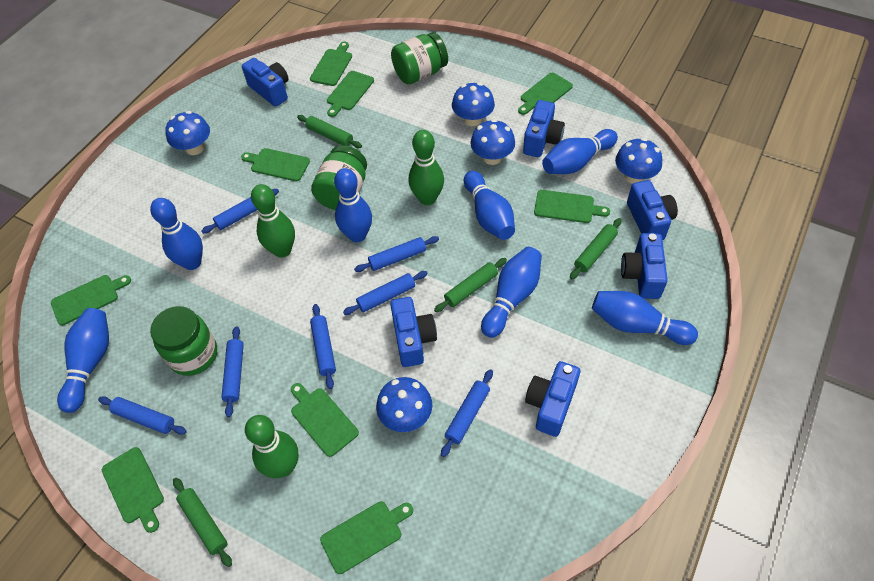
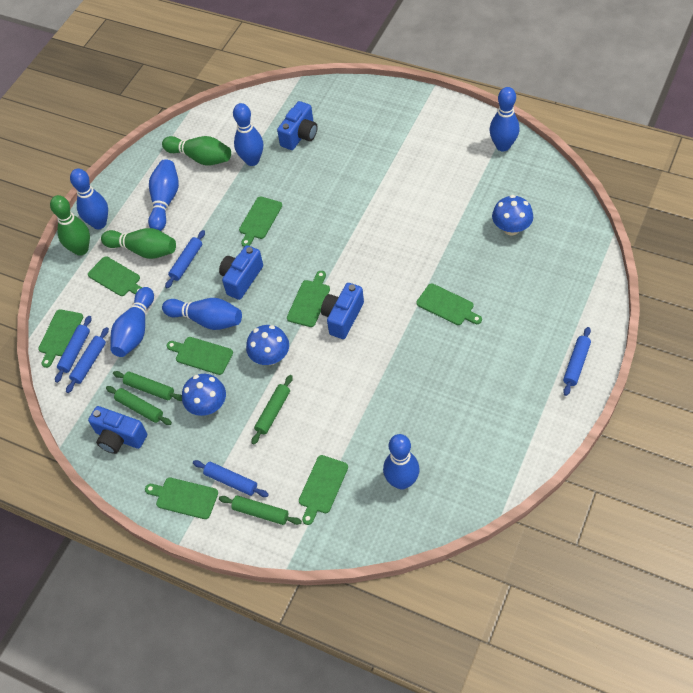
blue camera: 6 -> 4
blue mushroom: 5 -> 3
blue rolling pin: 7 -> 5
green cutting board: 9 -> 8
green jar: 3 -> 0

